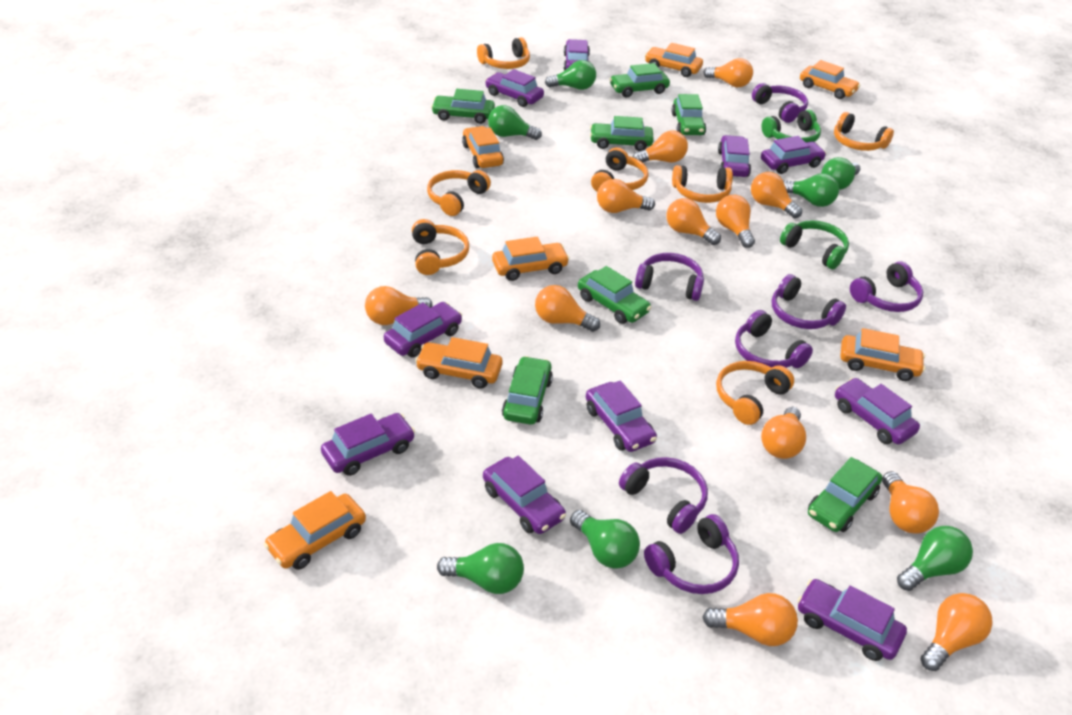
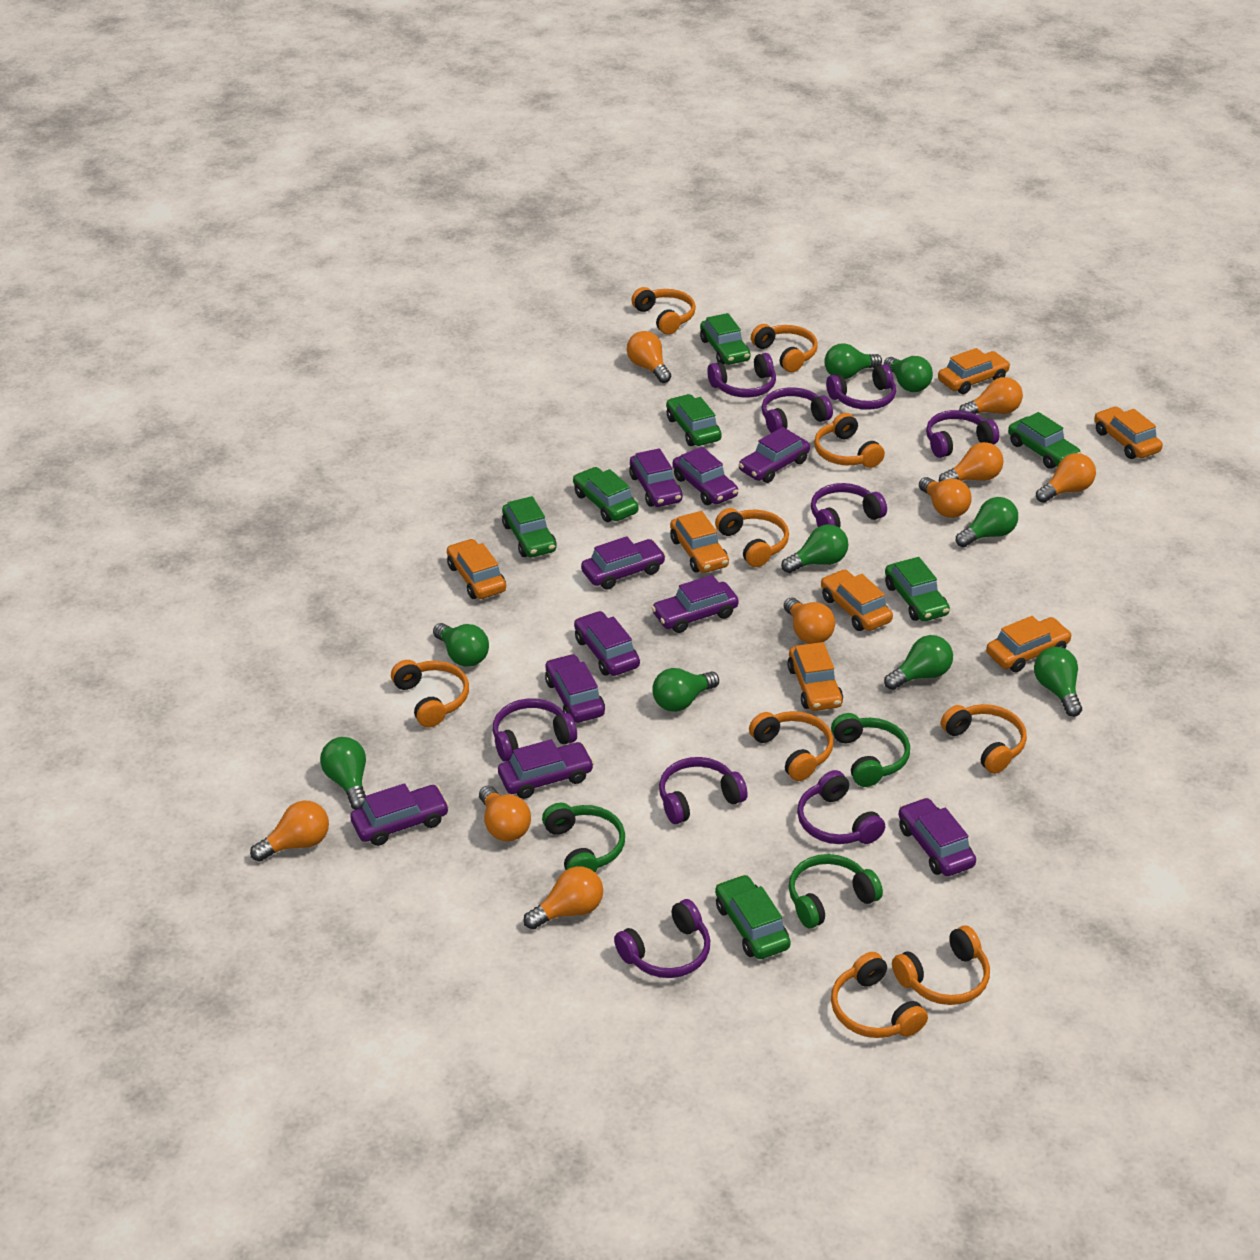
green headphones: 2 -> 3
green light bulb: 7 -> 9
orange headphones: 7 -> 9
orange light bulb: 12 -> 9
purple headphones: 7 -> 9

